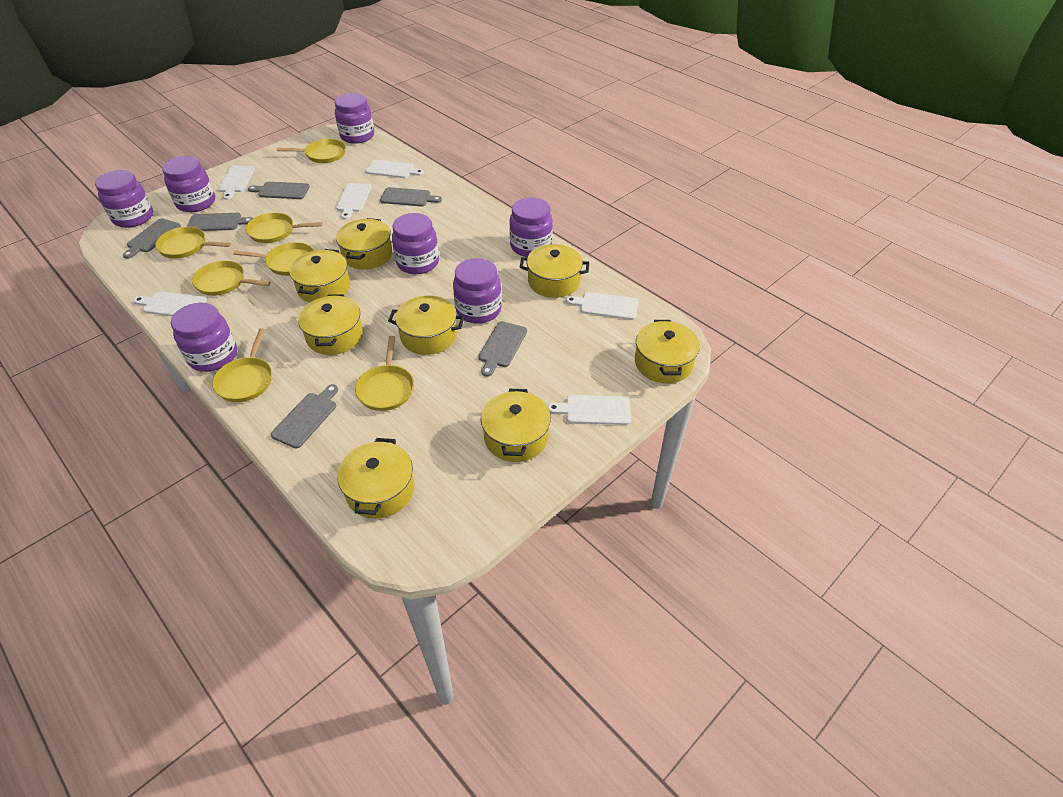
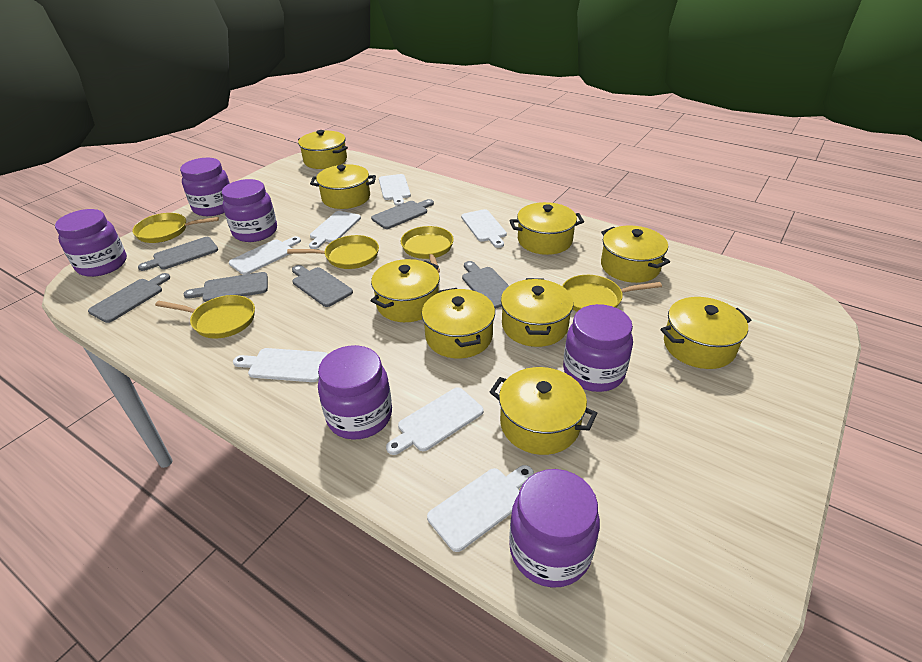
purple jar: 7 -> 6
white cutting board: 6 -> 7
yellow pan: 7 -> 5
yellow pot: 8 -> 9

